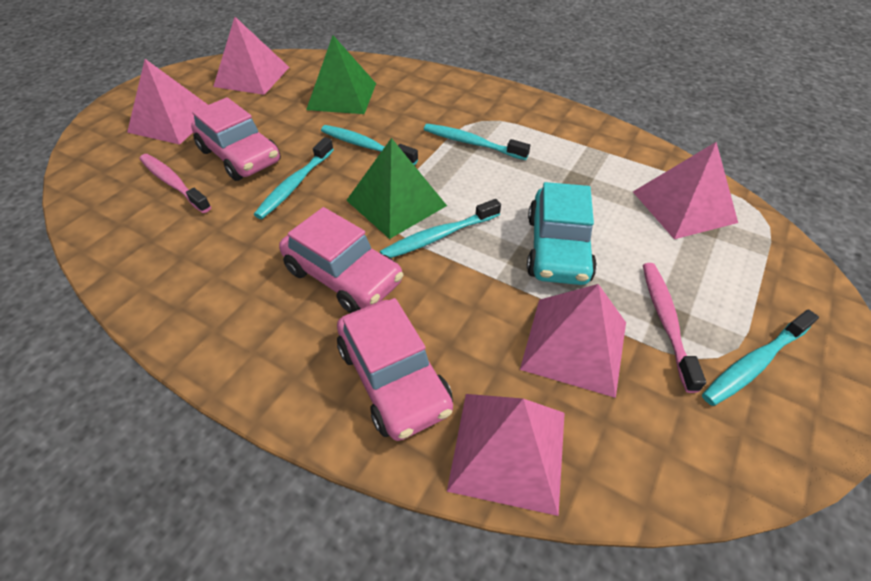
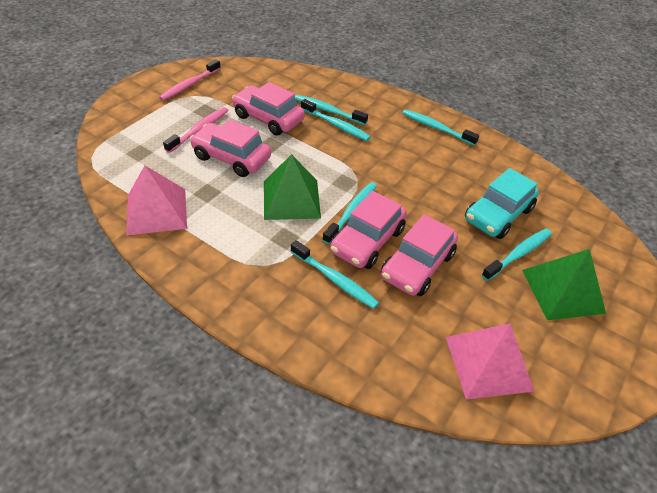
pink car: 3 -> 4
pink pyramid: 5 -> 2
turquoise toothbrush: 5 -> 6

